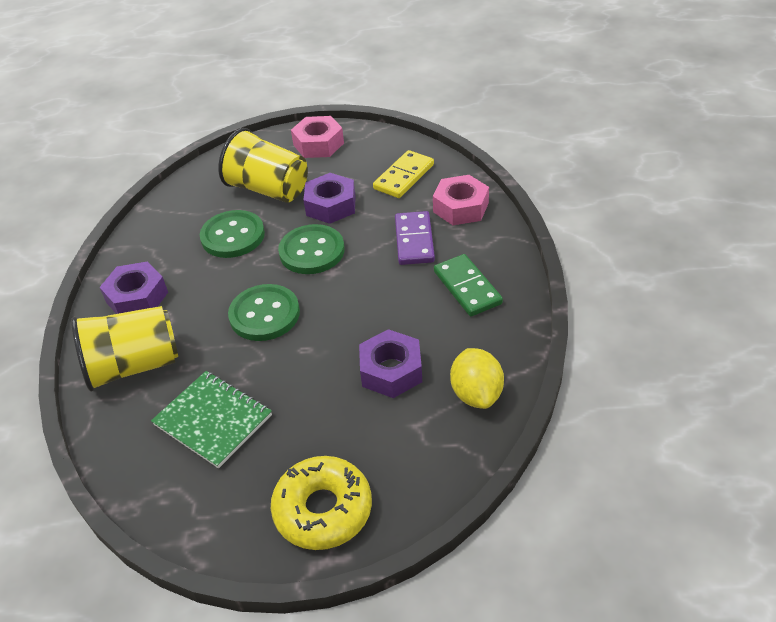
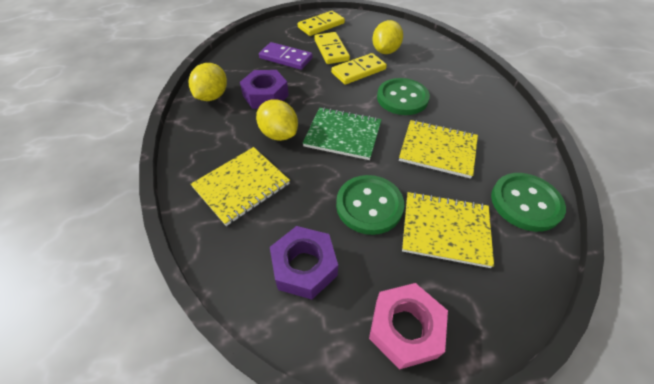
green domino: 1 -> 0
pink nut: 2 -> 1
purple nut: 3 -> 2
yellow cup: 2 -> 0
yellow domino: 1 -> 3
yellow donut: 1 -> 0
yellow lemon: 1 -> 3
yellow notebook: 0 -> 3

